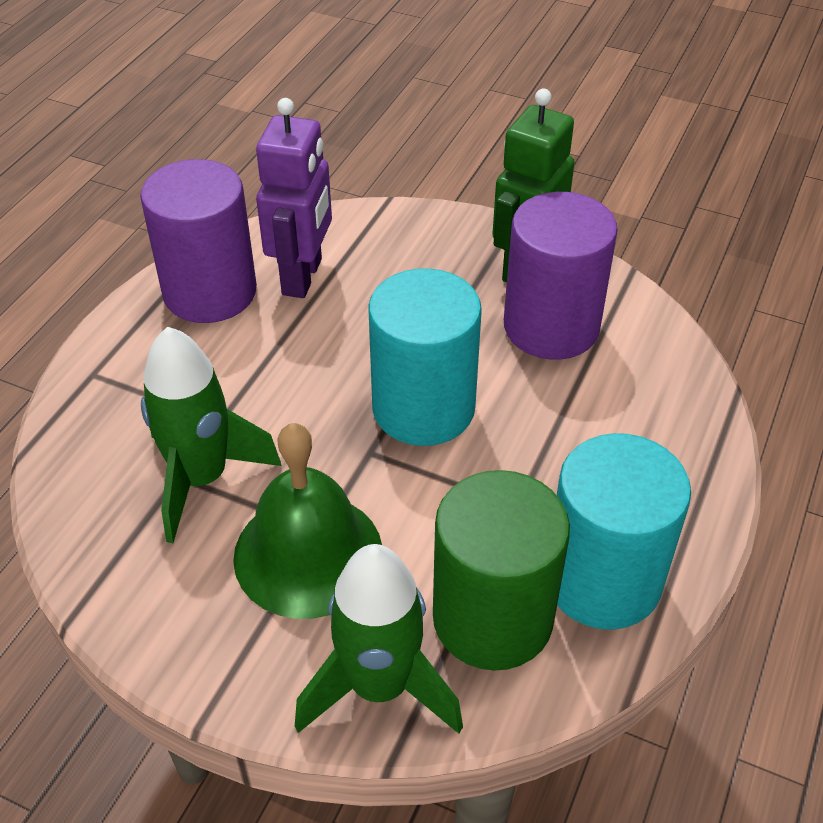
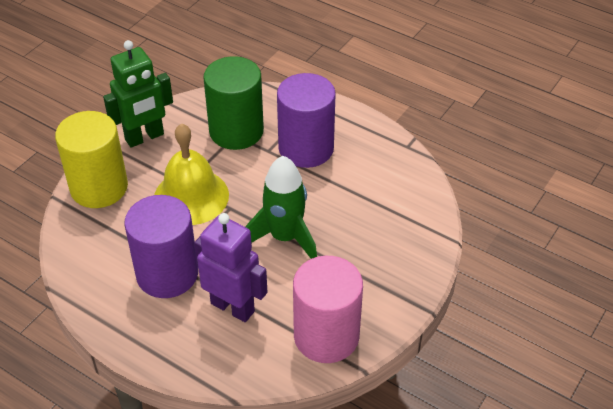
green bell: 1 -> 0
green rocket: 2 -> 1
pink cylinder: 0 -> 1
turquoise cylinder: 2 -> 0
yellow bell: 0 -> 1
yellow cylinder: 0 -> 1

